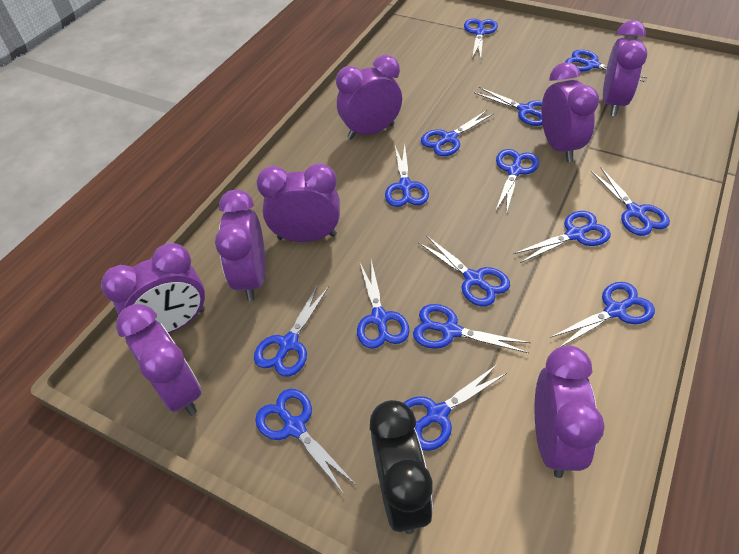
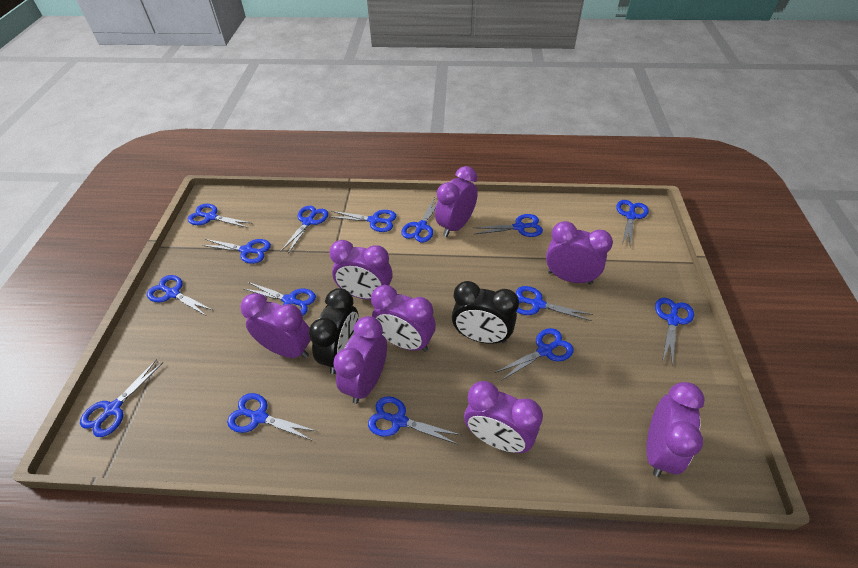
black clock: 1 -> 2

